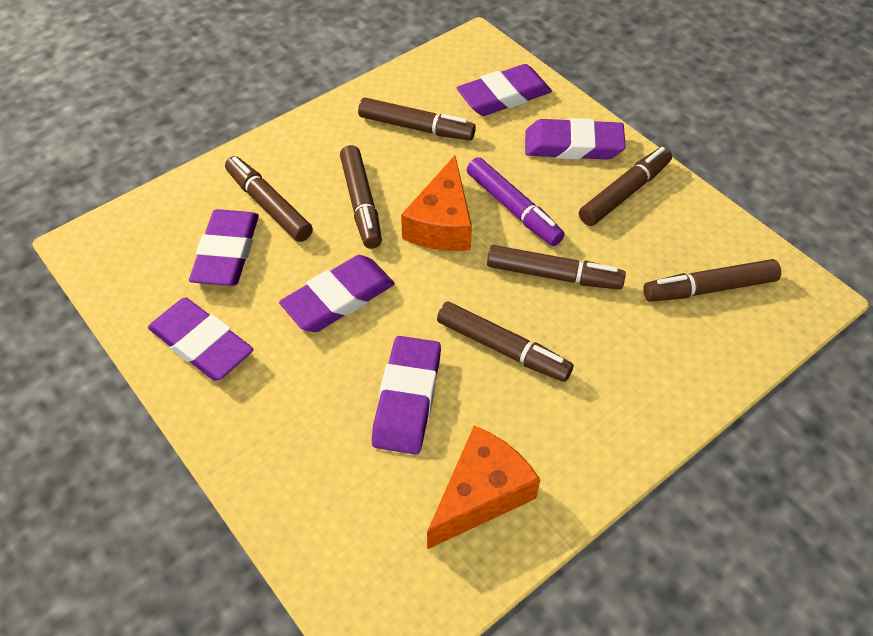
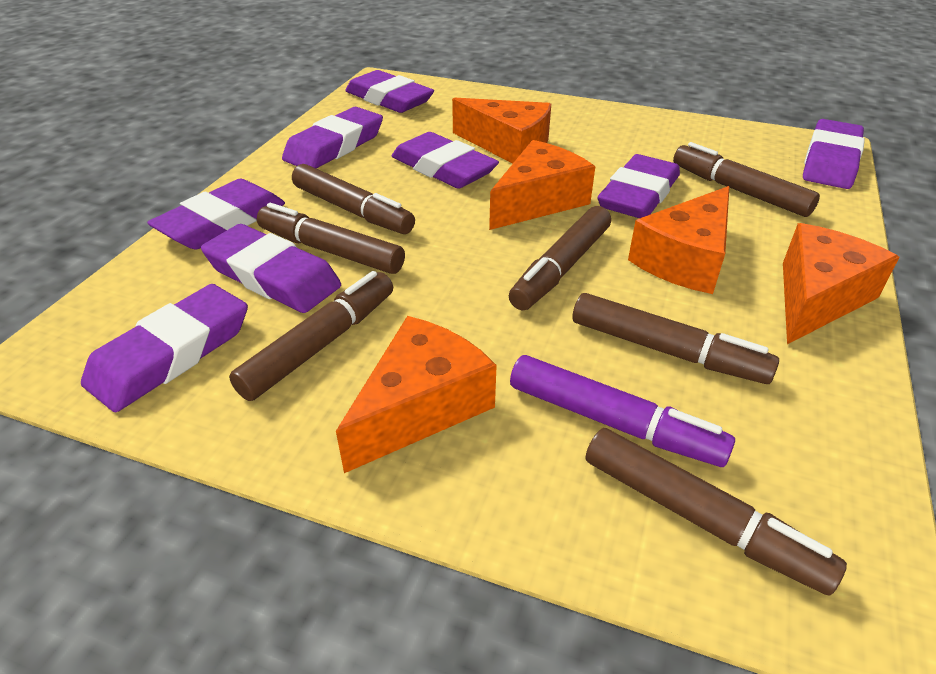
orange cheese: 2 -> 5
purple eraser: 6 -> 8

